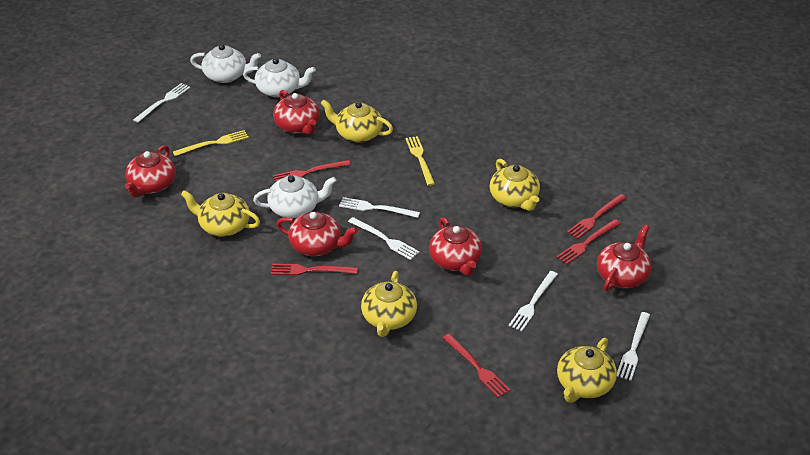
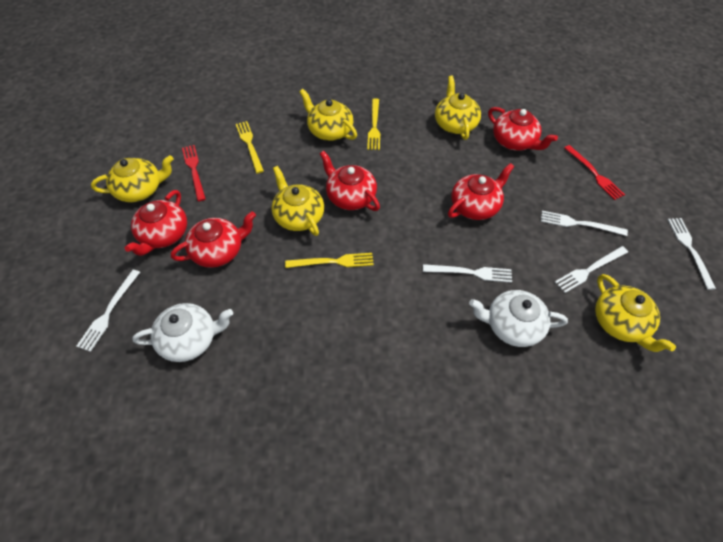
red fork: 5 -> 2
white teapot: 3 -> 2
yellow fork: 2 -> 3

